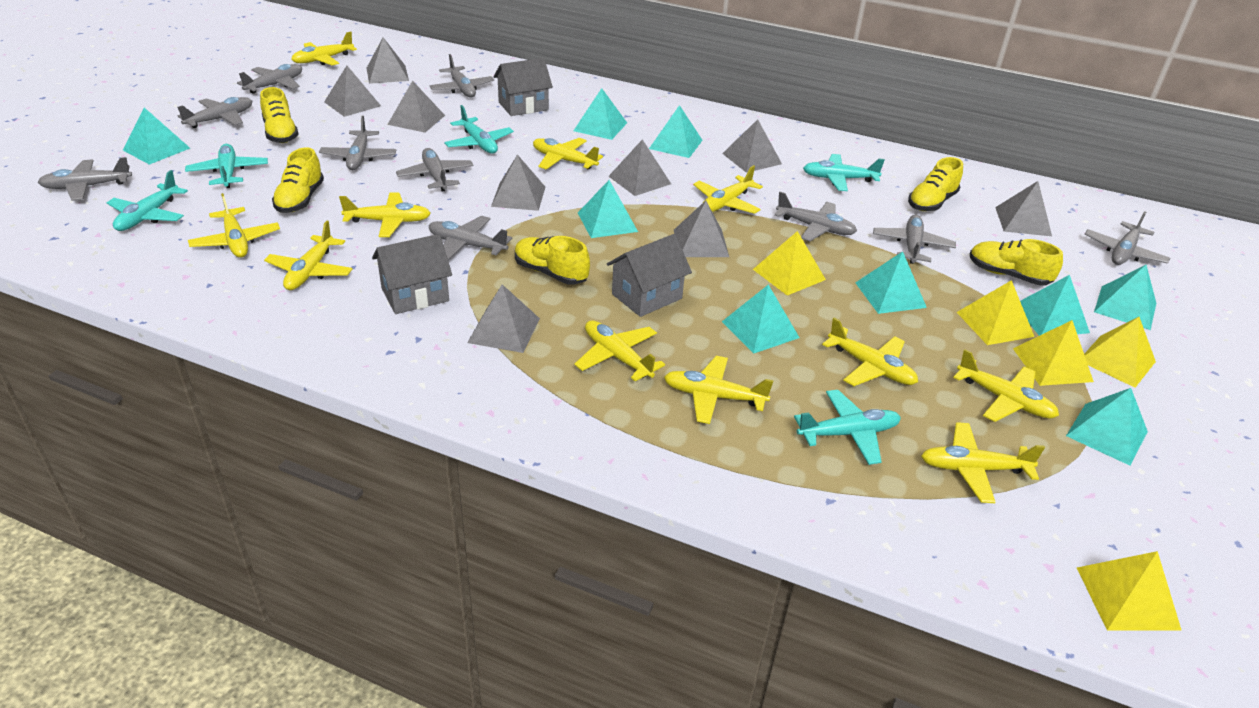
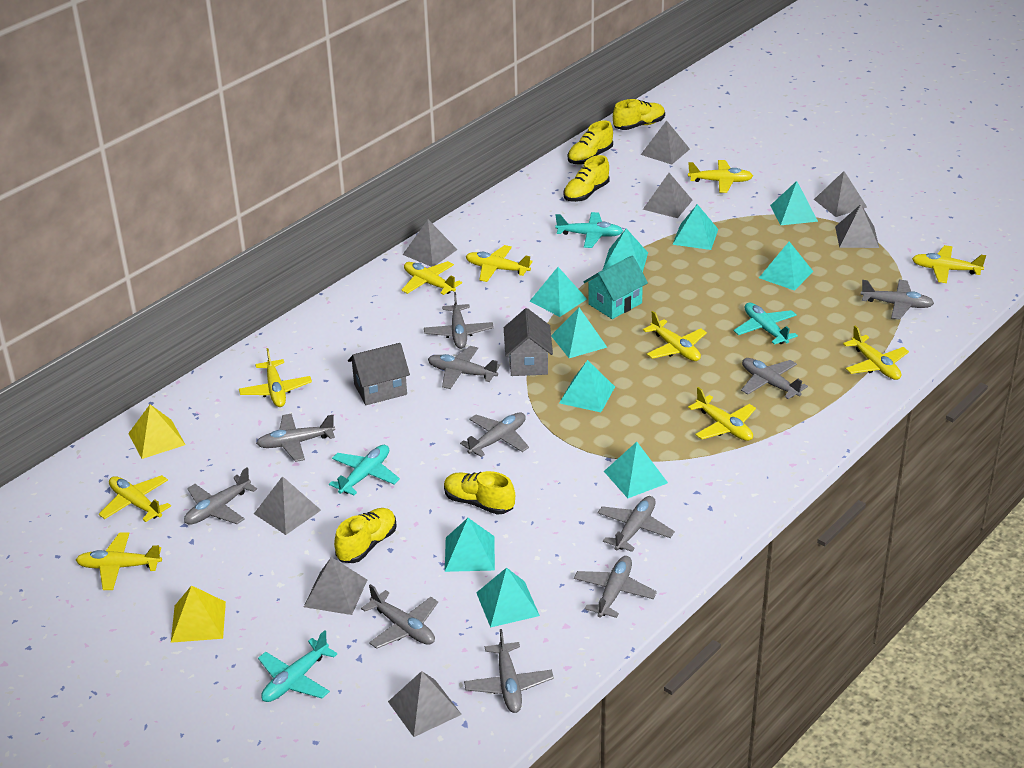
grey house: 3 -> 2
grey plane: 10 -> 11
grey pyramid: 9 -> 8
turquoise house: 0 -> 1
turquoise plane: 5 -> 4
turquoise pyramid: 9 -> 10
yellow plane: 11 -> 10
yellow pyramid: 5 -> 2

